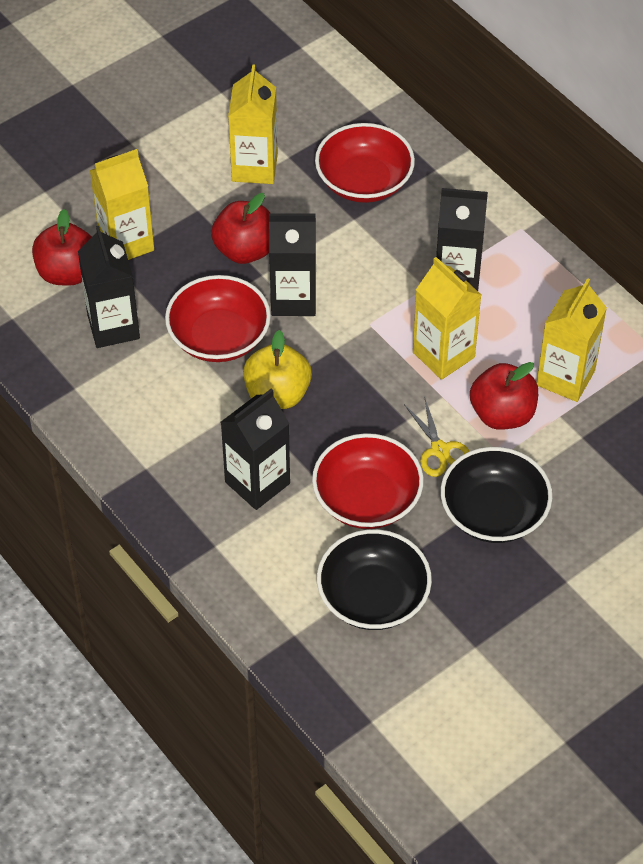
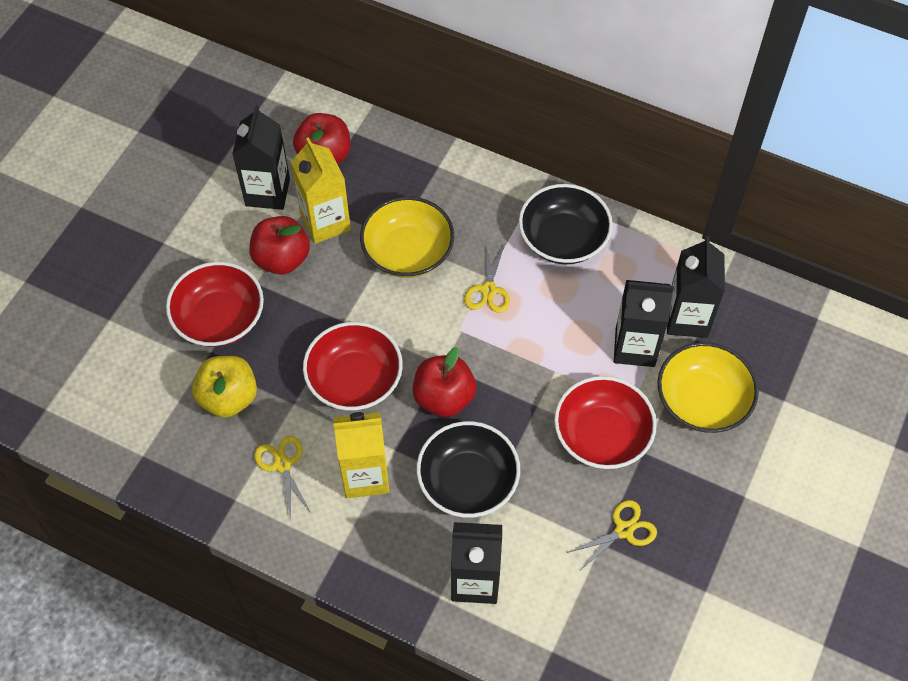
yellow bowl: 0 -> 2
yellow carton: 4 -> 2
yellow scissors: 1 -> 3

